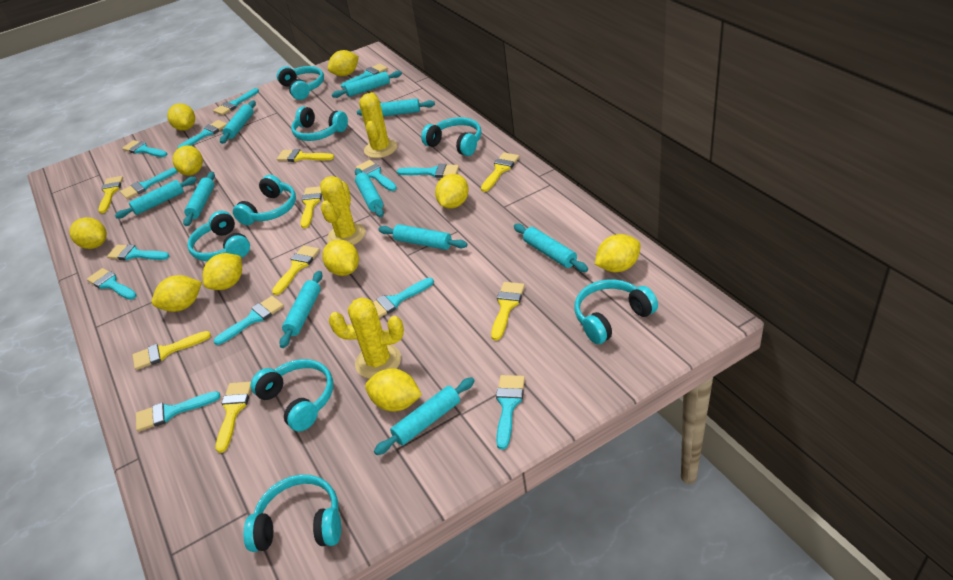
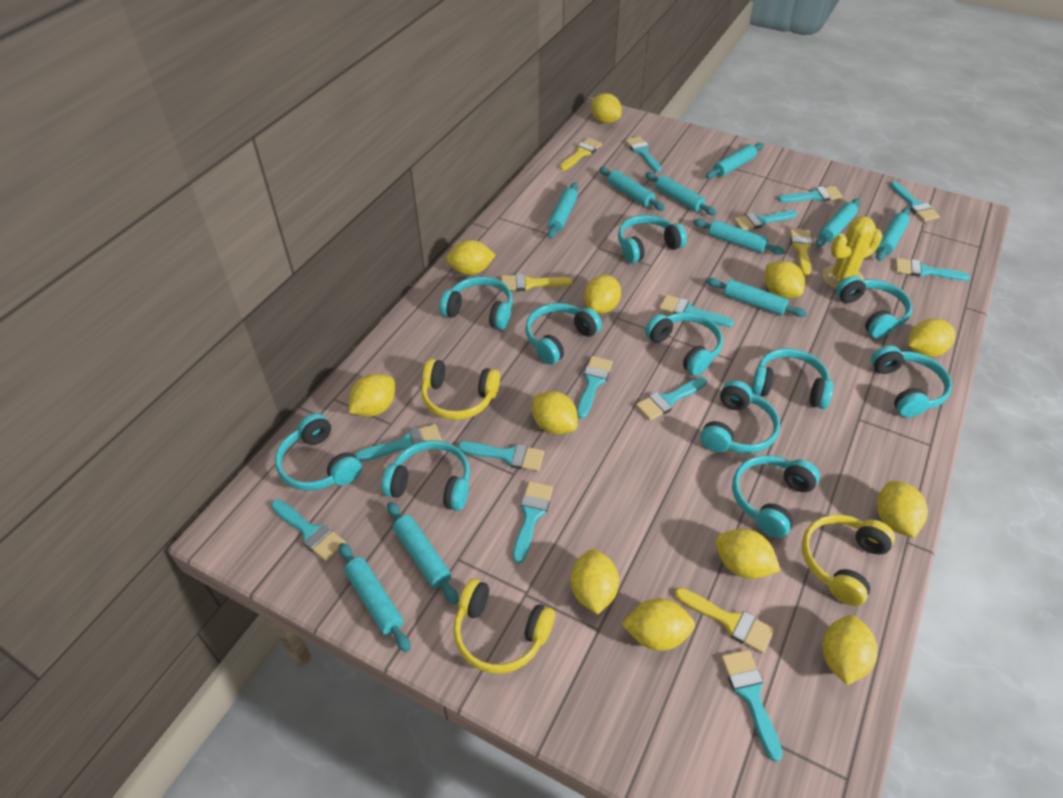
turquoise headphones: 8 -> 11
yellow brush: 8 -> 4
yellow cactus: 3 -> 1
yellow headphones: 0 -> 3
yellow lemon: 10 -> 12

